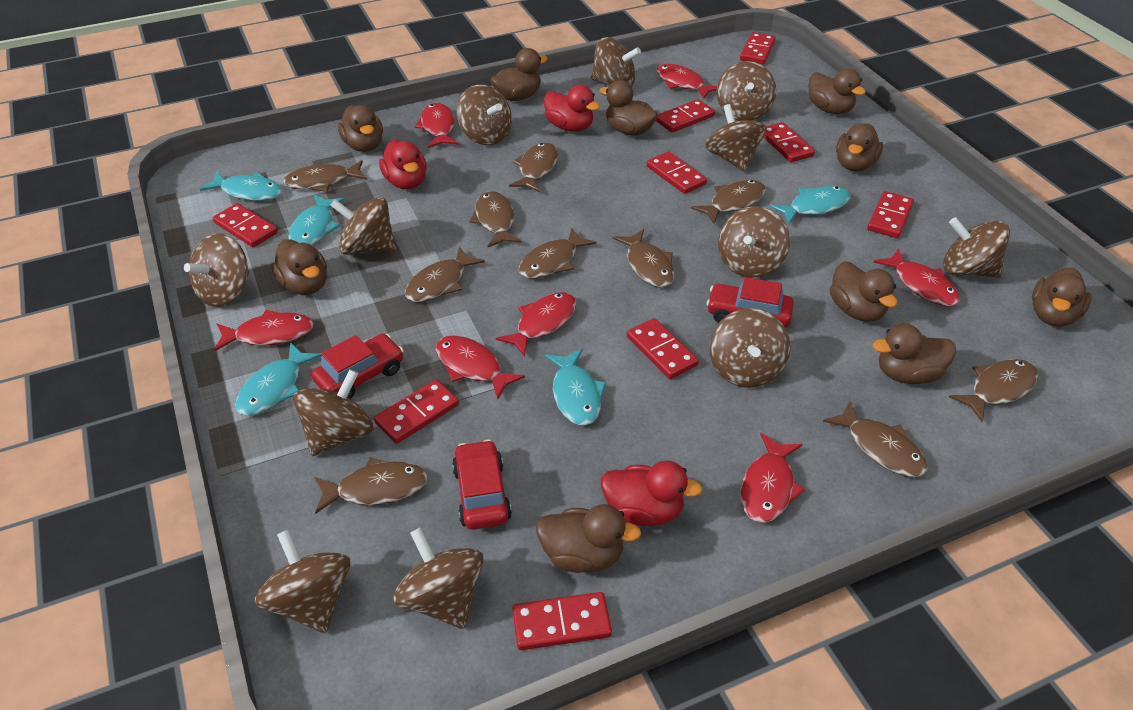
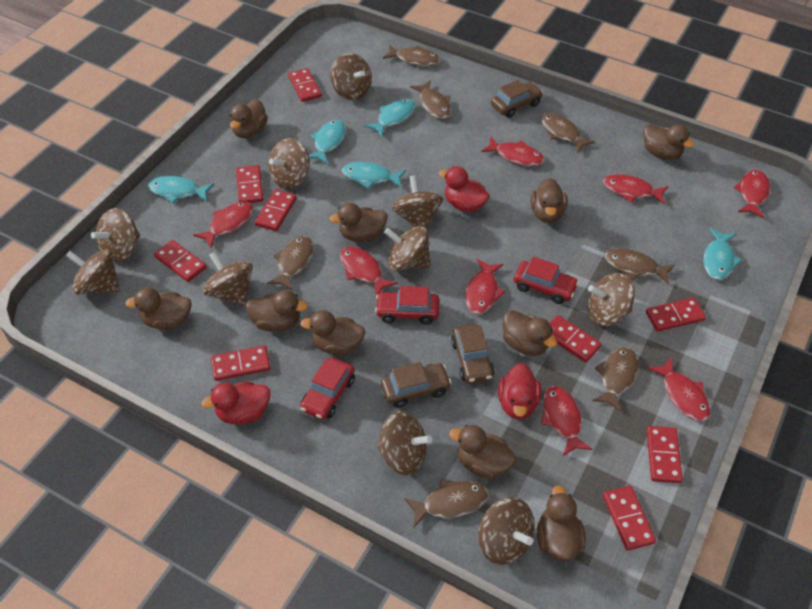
brown car: 0 -> 3
brown fish: 10 -> 7
brown spinning top: 12 -> 10
red fish: 7 -> 8

